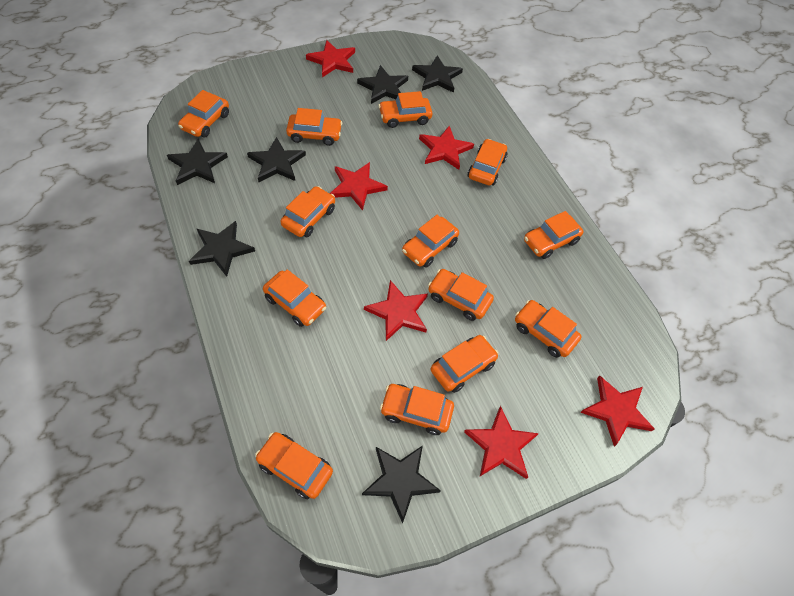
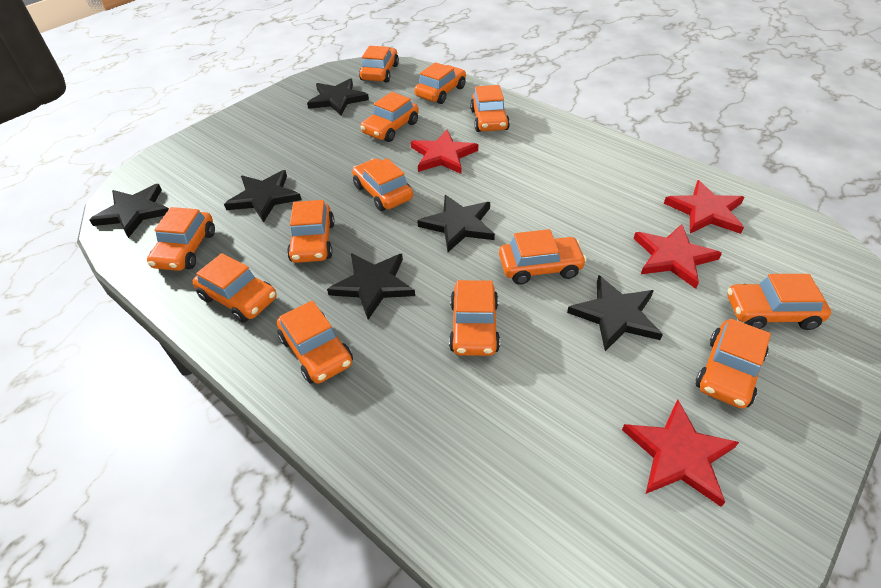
red star: 6 -> 4

